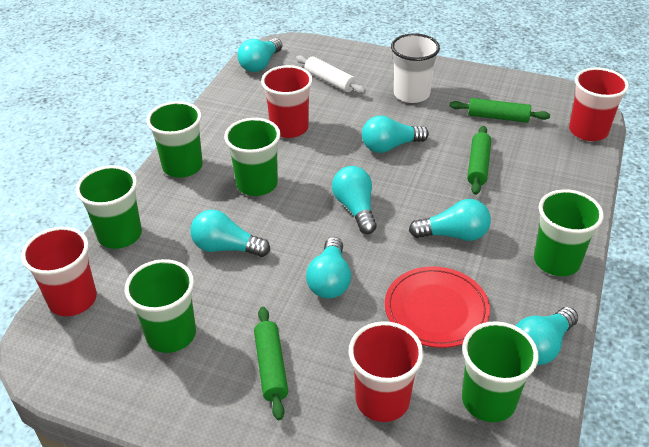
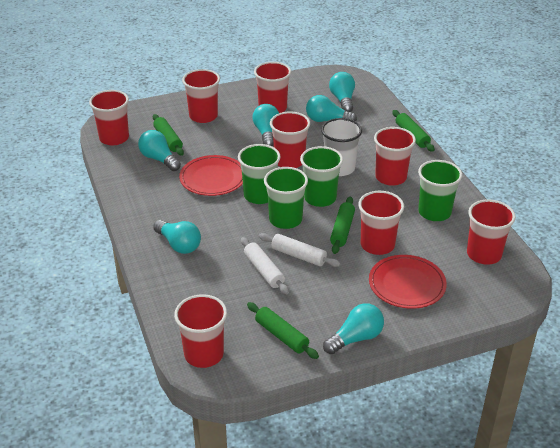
green cup: 6 -> 4
green rolling pin: 3 -> 4
red cup: 4 -> 8
red plate: 1 -> 2
turquoise light bulb: 7 -> 6
white rolling pin: 1 -> 2

